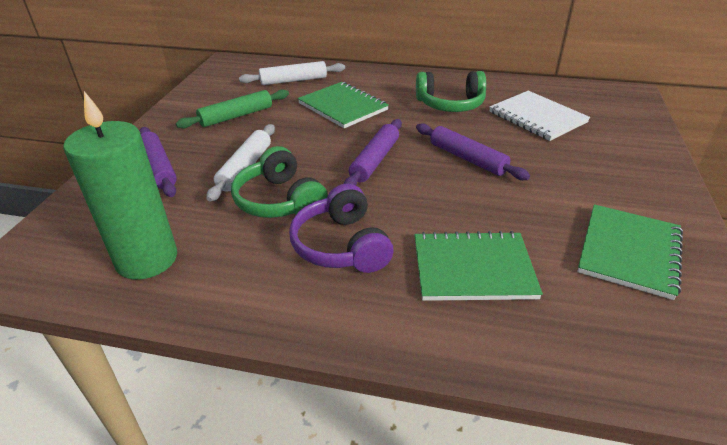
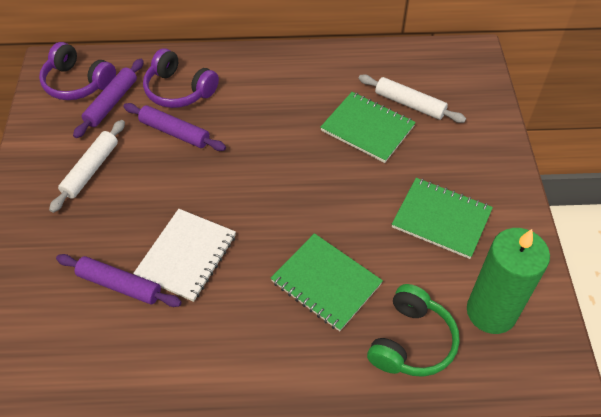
green headphones: 2 -> 1
green rolling pin: 1 -> 0
purple headphones: 1 -> 2

